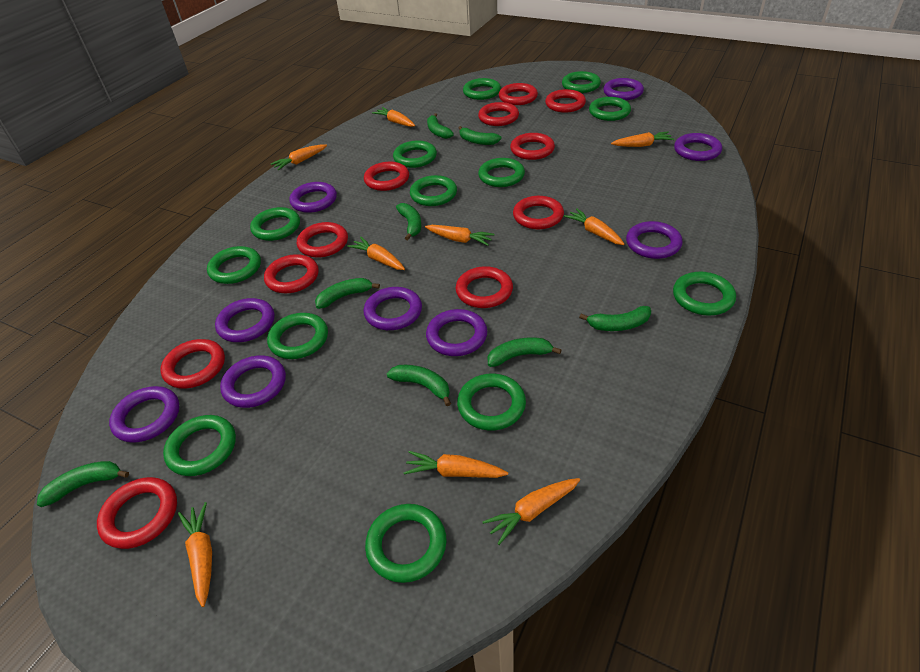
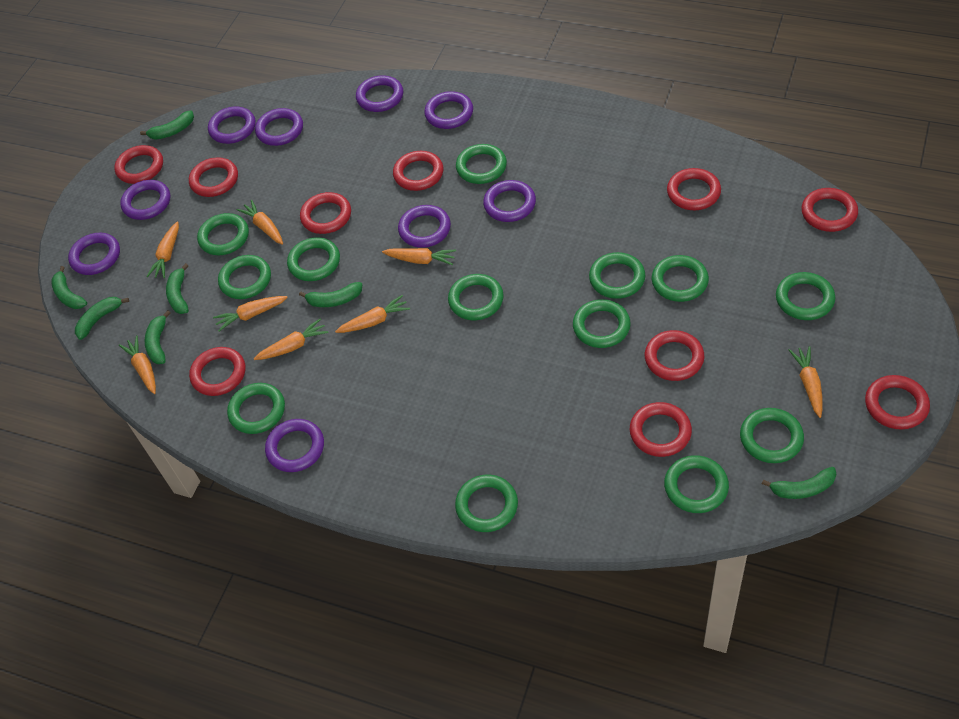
green banana: 8 -> 7
orange carrot: 9 -> 8
red ring: 11 -> 10

